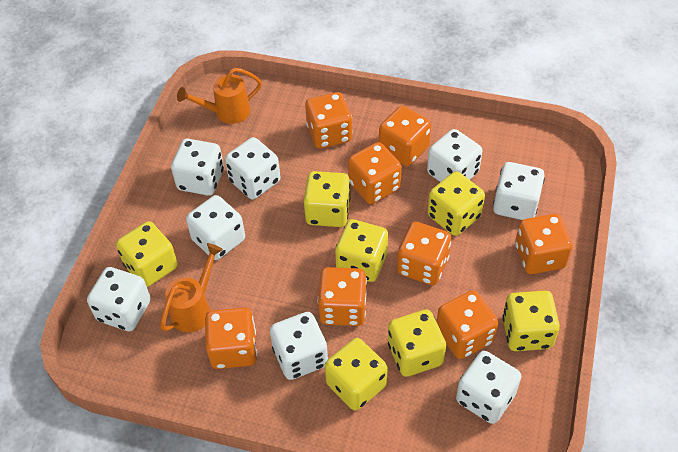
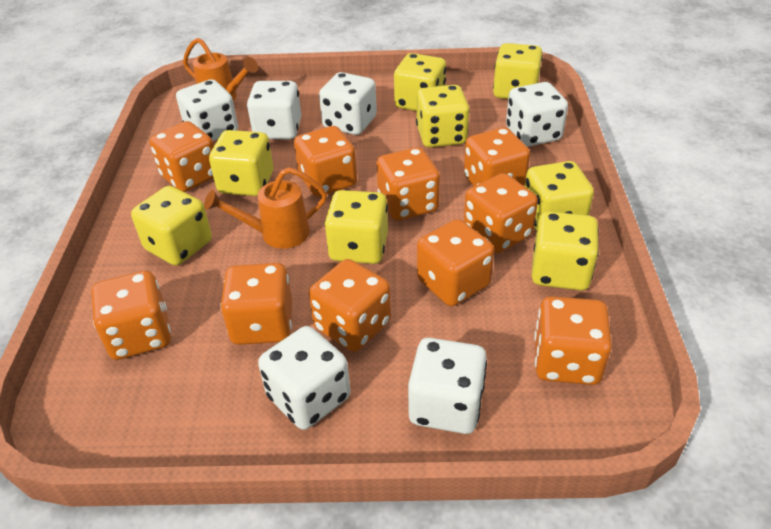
orange dice: 8 -> 10
white dice: 8 -> 6
yellow dice: 7 -> 8

